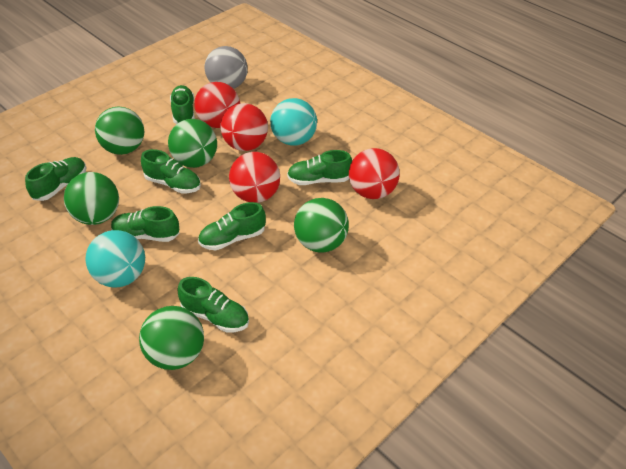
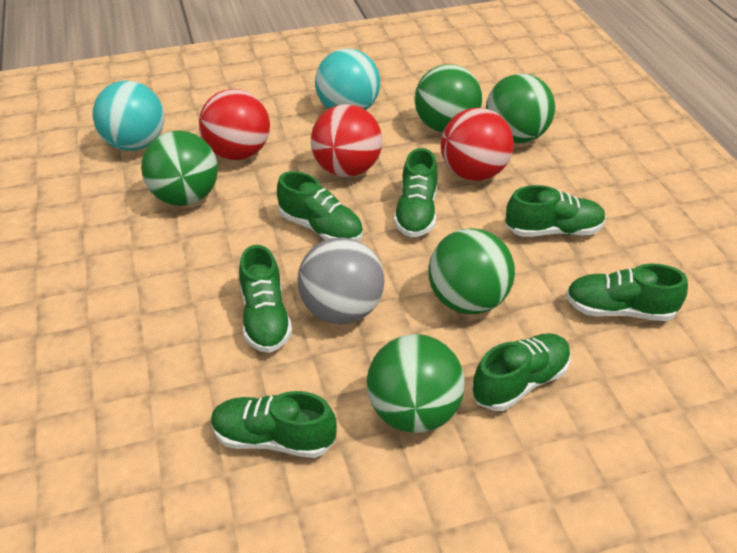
red ball: 4 -> 3

